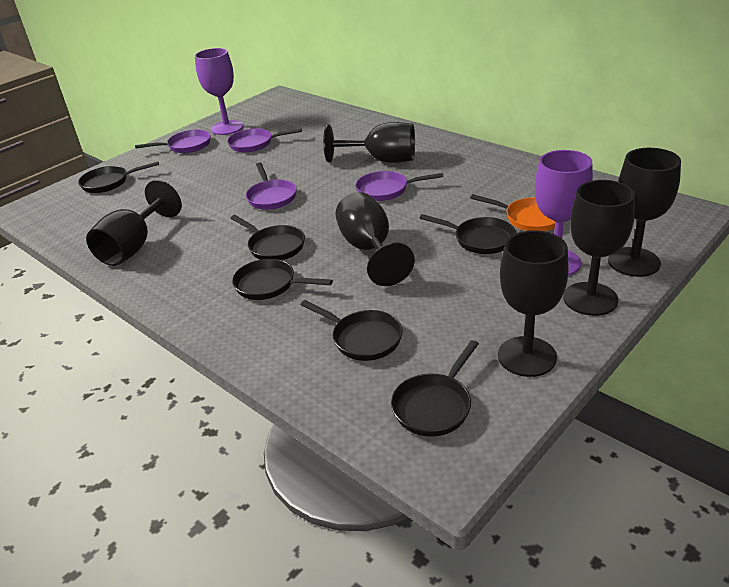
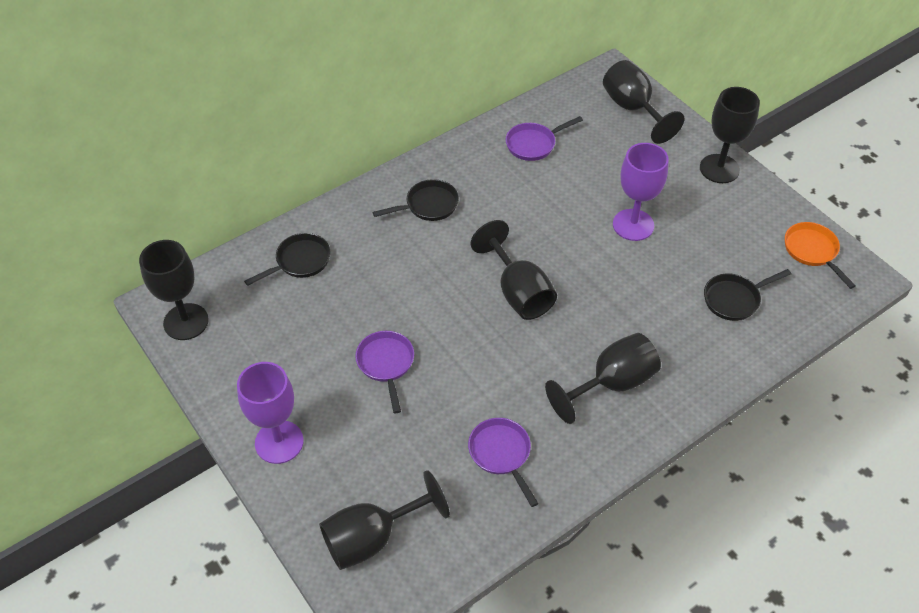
black pan: 6 -> 3
purple pan: 4 -> 3

